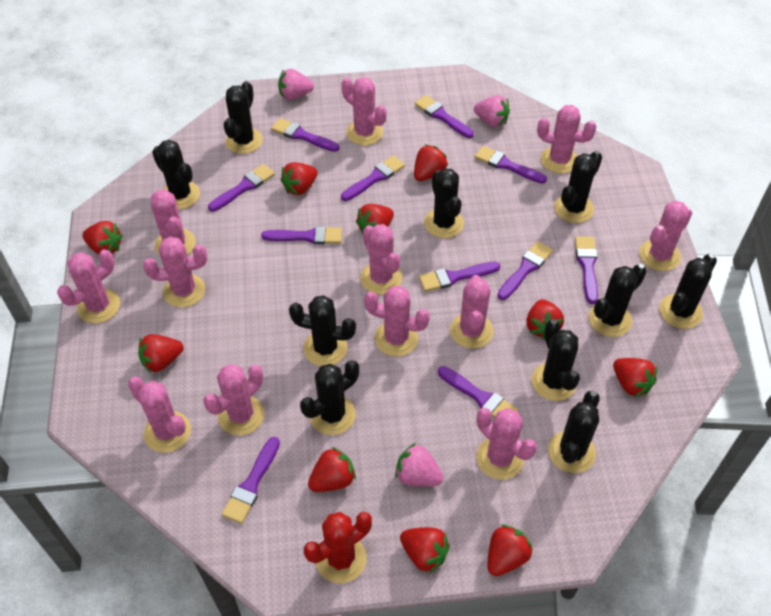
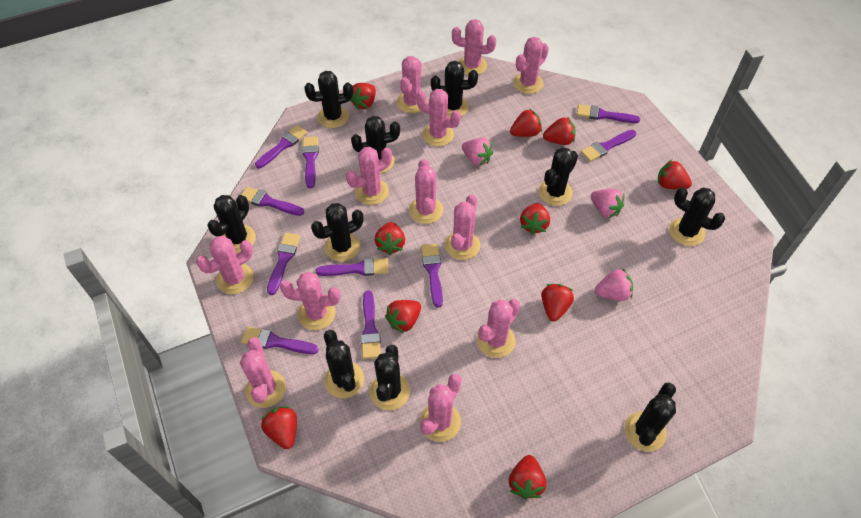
purple brush: 11 -> 10
red cactus: 1 -> 0

